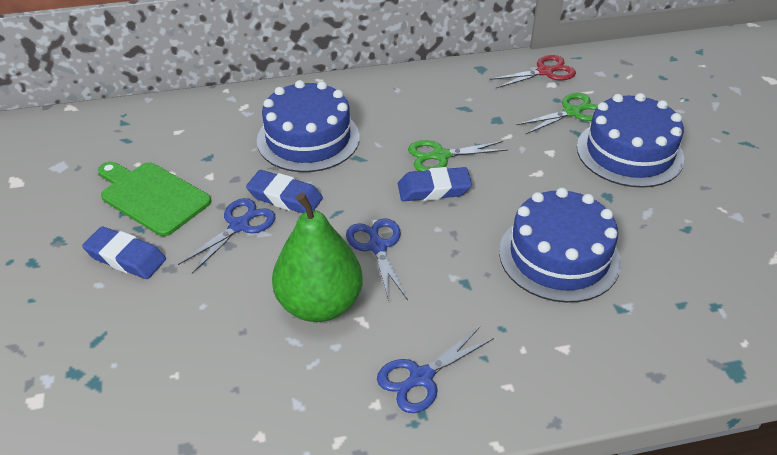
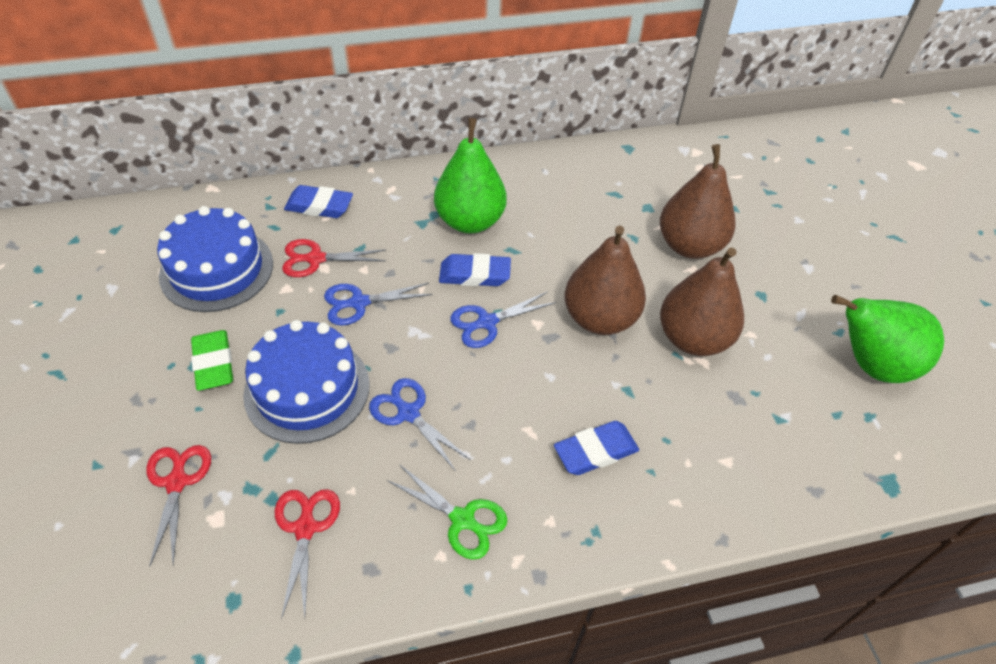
blue cake: 3 -> 2
brown pear: 0 -> 3
green cutting board: 1 -> 0
green eraser: 0 -> 1
green pear: 1 -> 2
green scissors: 2 -> 1
red scissors: 1 -> 3

